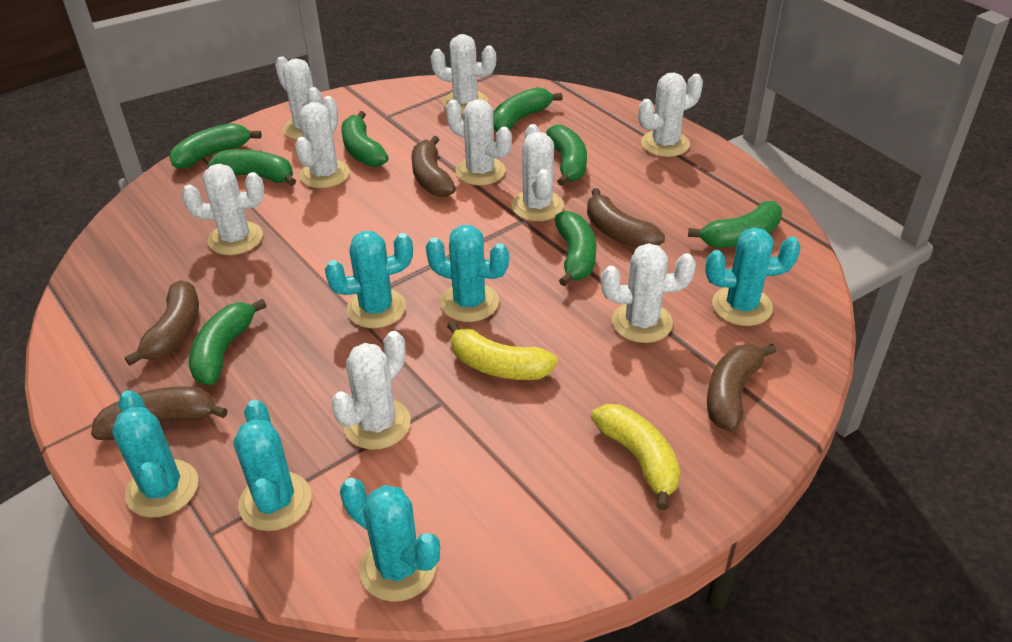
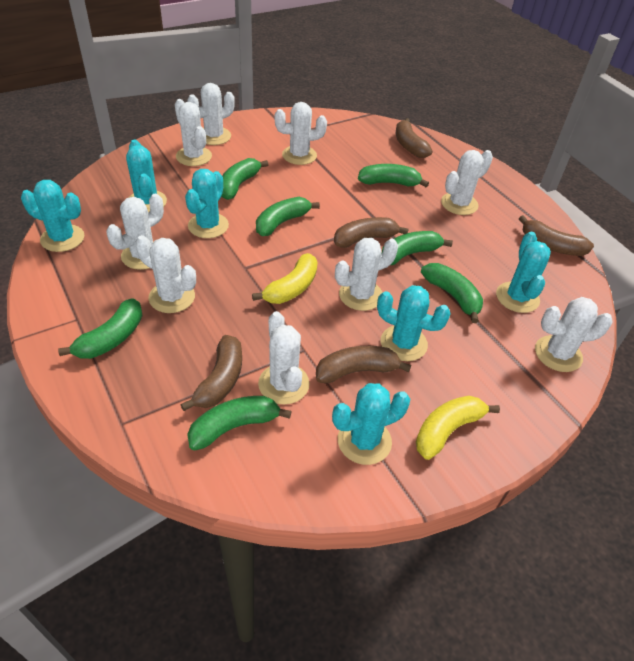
green banana: 8 -> 7

